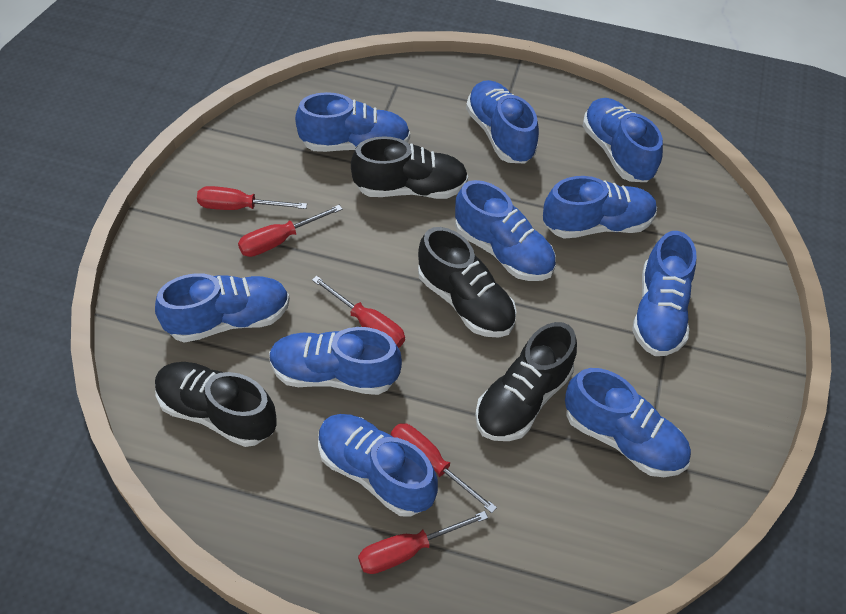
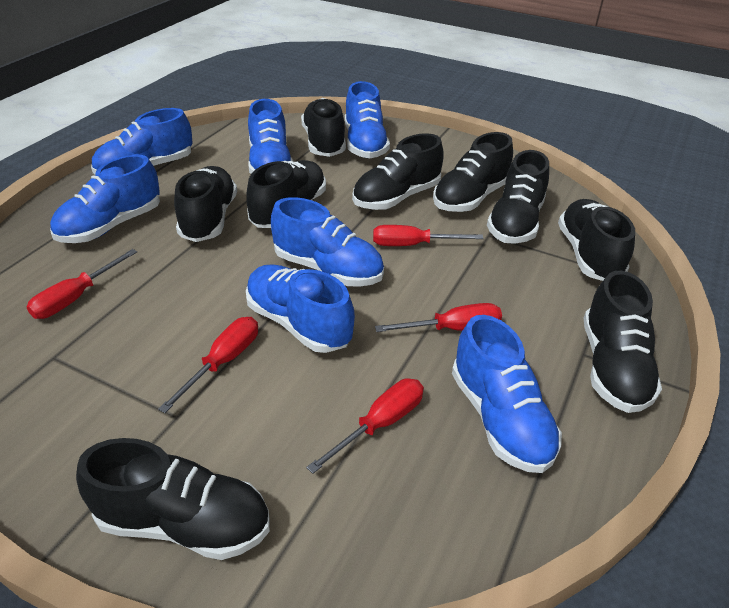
black shoe: 4 -> 9
blue shoe: 10 -> 7

